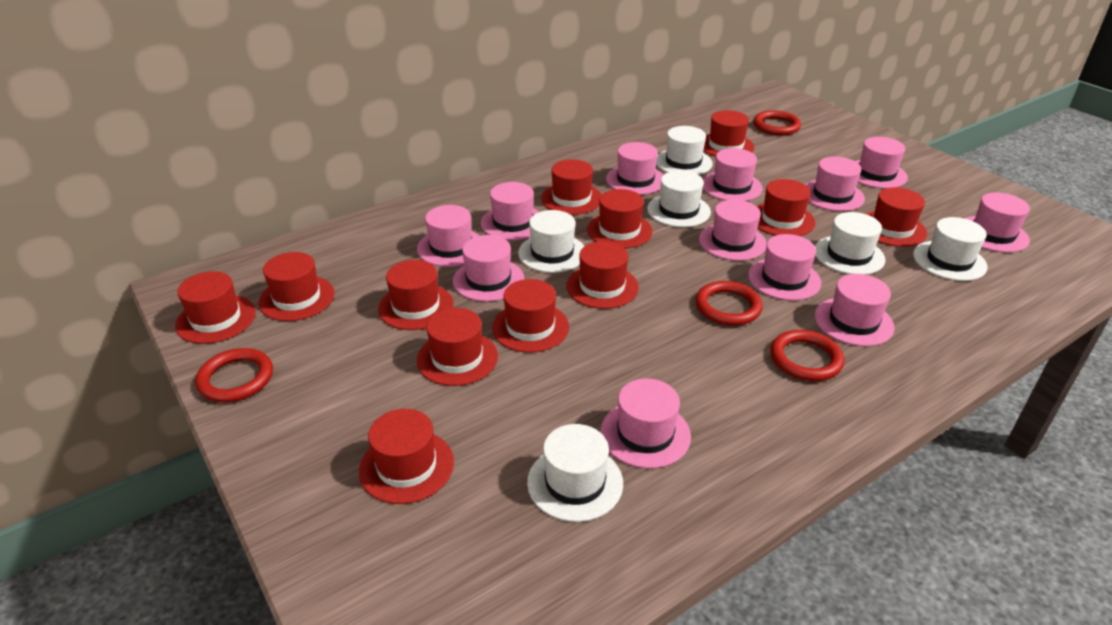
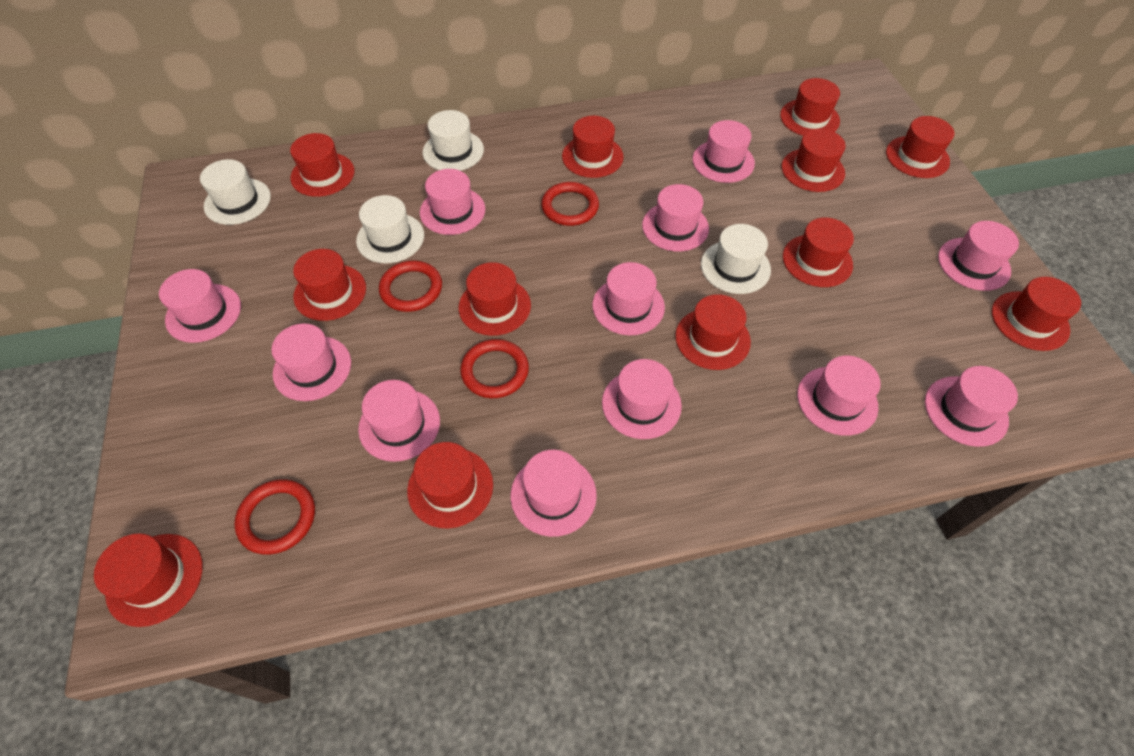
white hat: 6 -> 4

